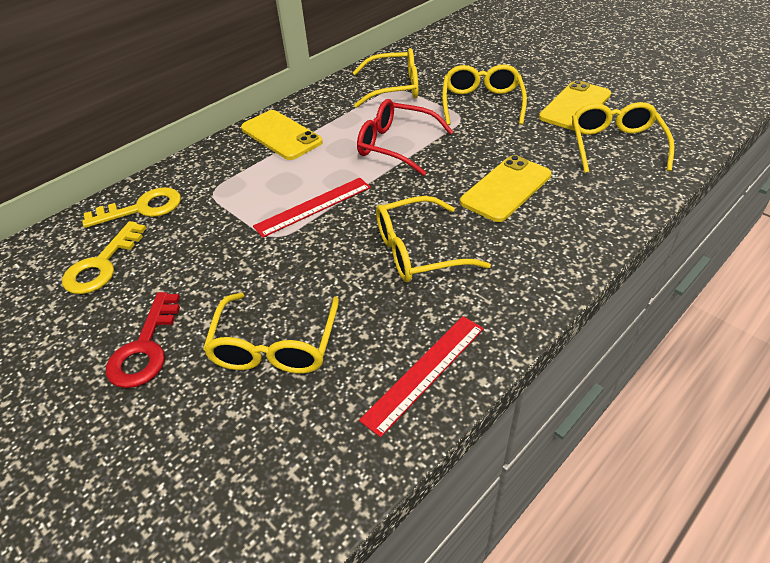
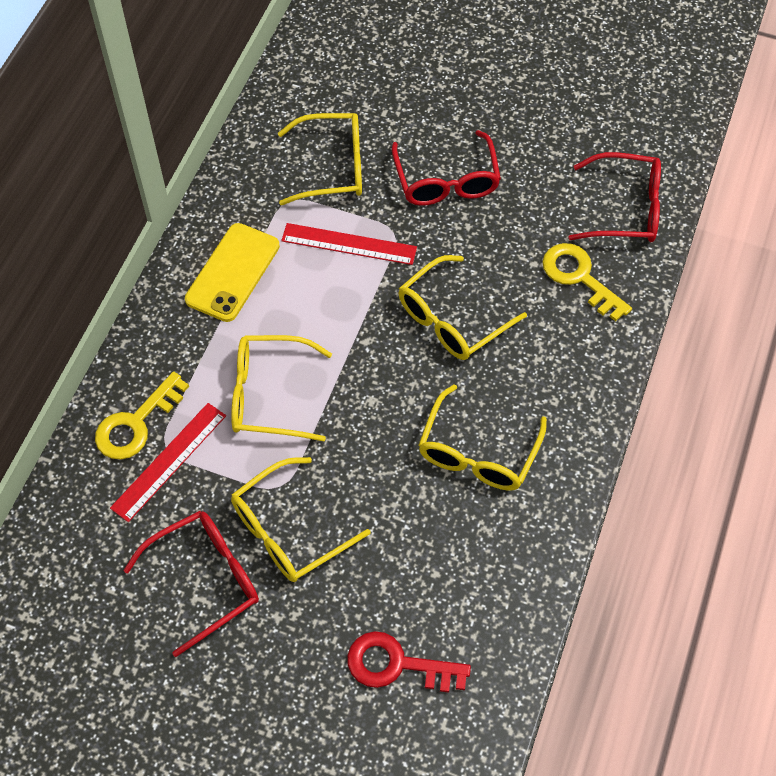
red glasses: 1 -> 3
yellow phone: 3 -> 1

